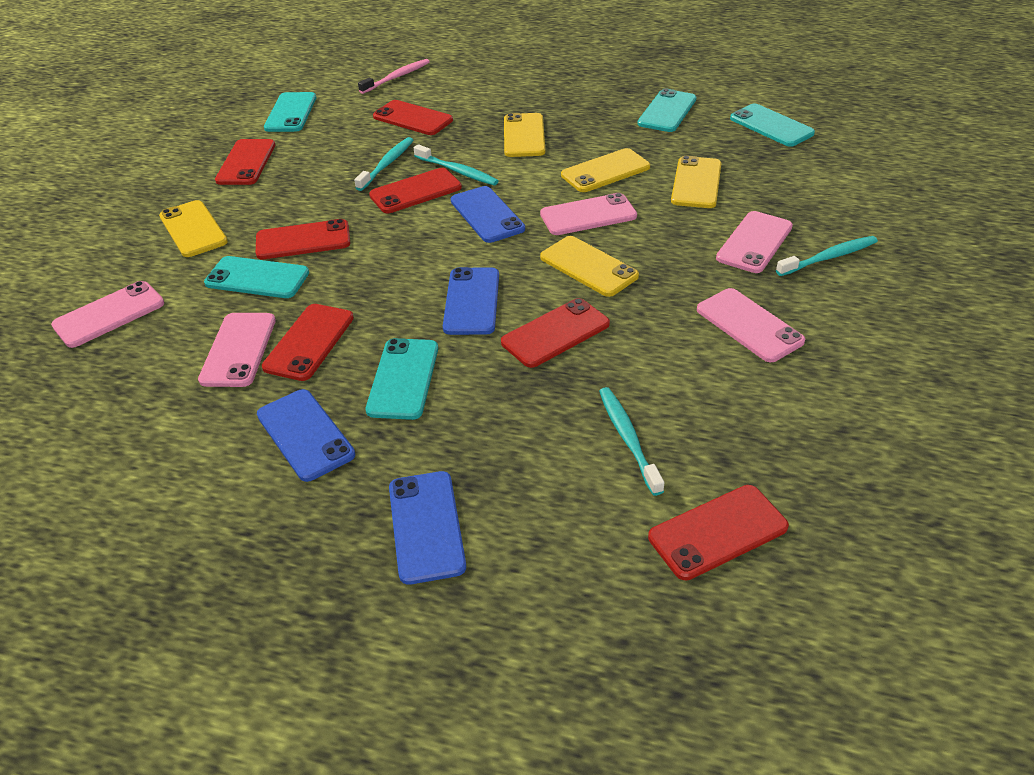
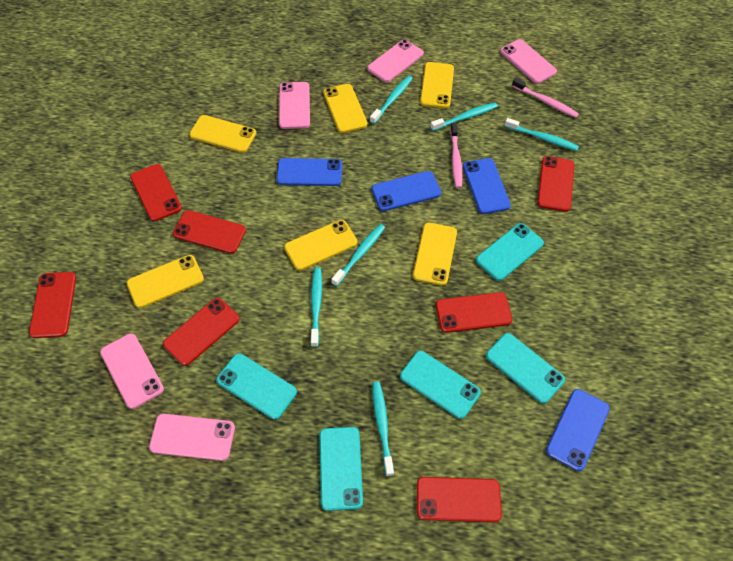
pink toothbrush: 1 -> 2
turquoise toothbrush: 4 -> 6
yellow phone: 5 -> 6

